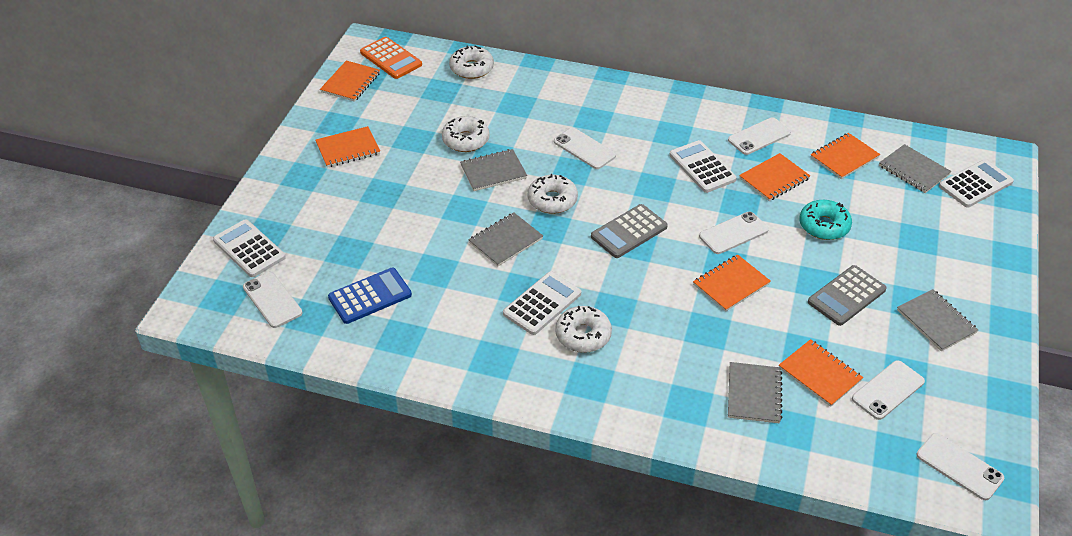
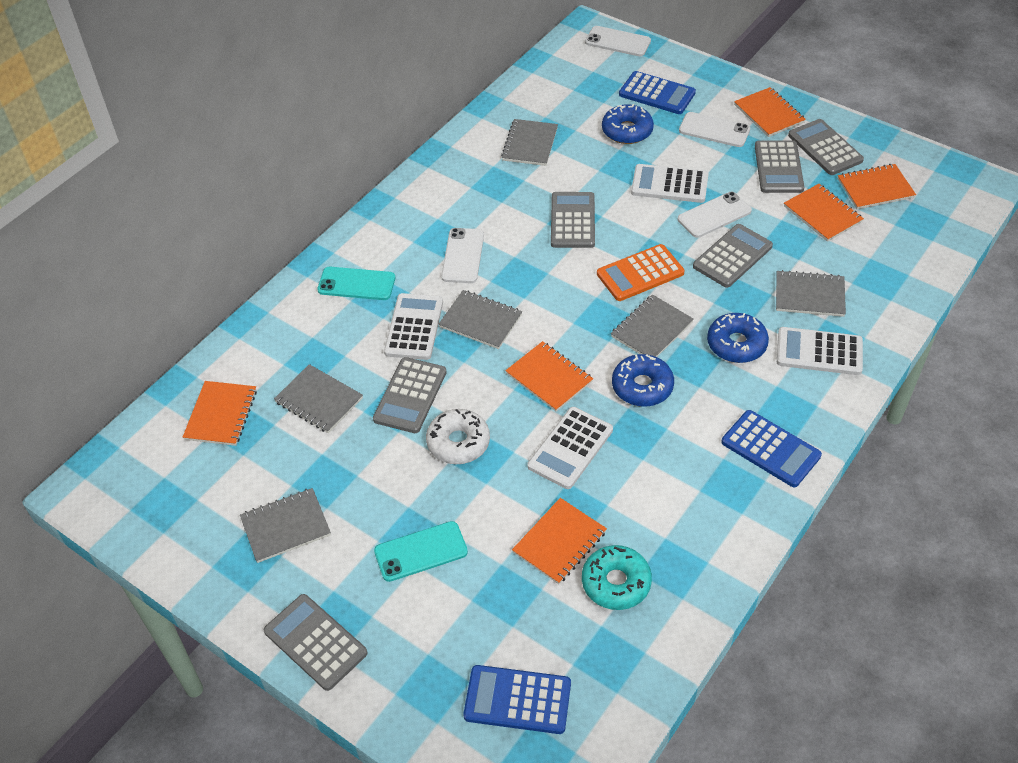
blue calculator: 1 -> 3
blue donut: 0 -> 3
grey calculator: 2 -> 6
grey notebook: 5 -> 6
turquoise phone: 0 -> 2
white donut: 4 -> 1
white phone: 6 -> 4

